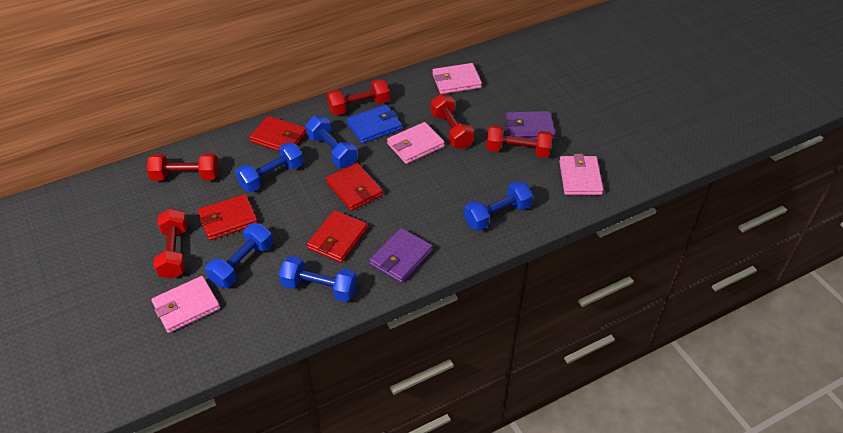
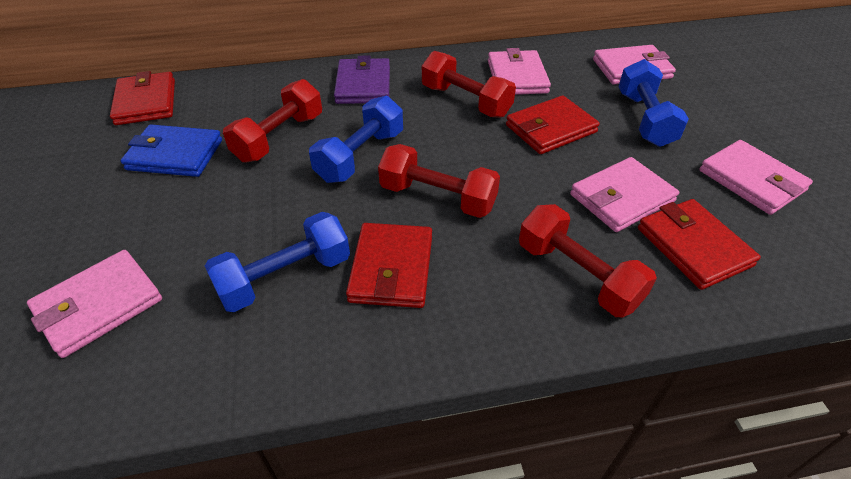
blue dumbbell: 5 -> 3
pink wallet: 4 -> 5
purple wallet: 2 -> 1
red dumbbell: 5 -> 4

